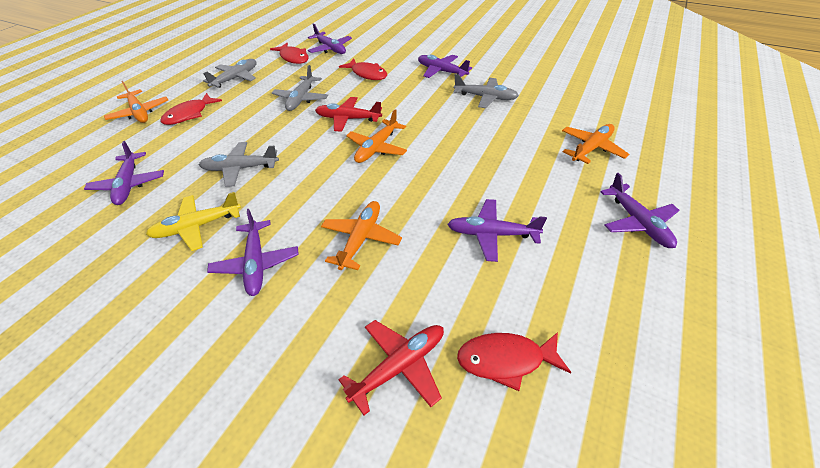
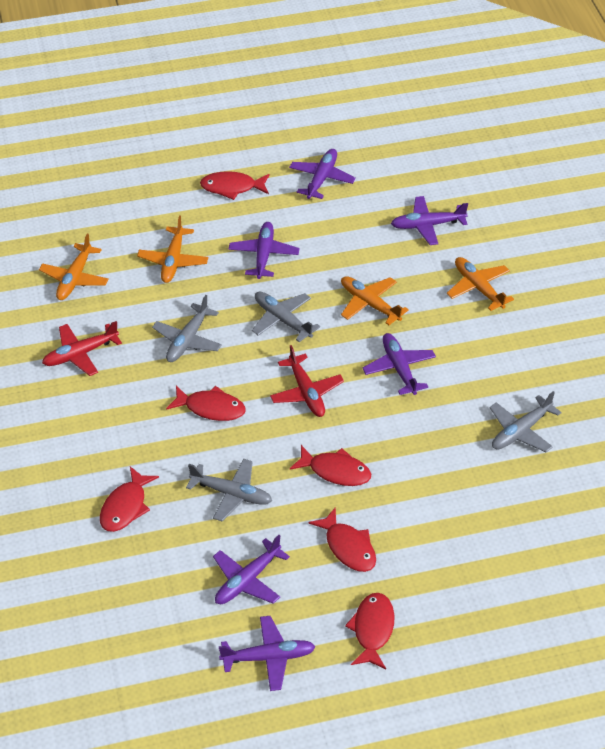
red fish: 4 -> 6
yellow plane: 1 -> 0

